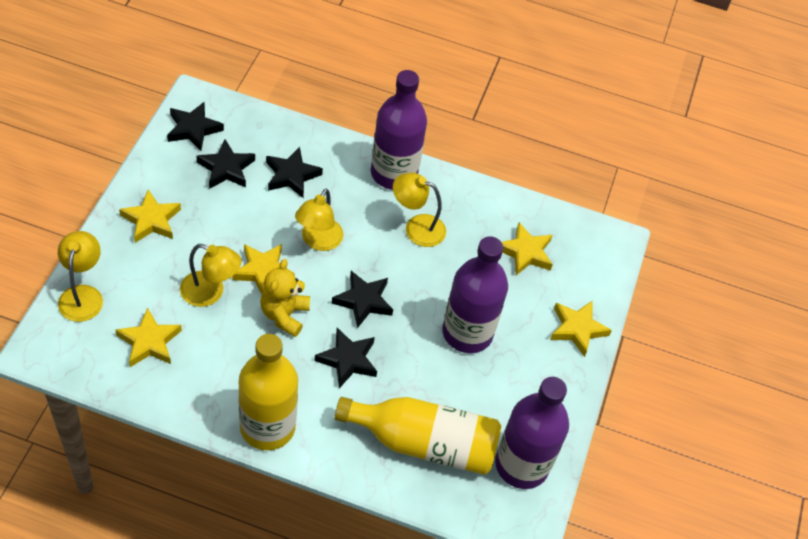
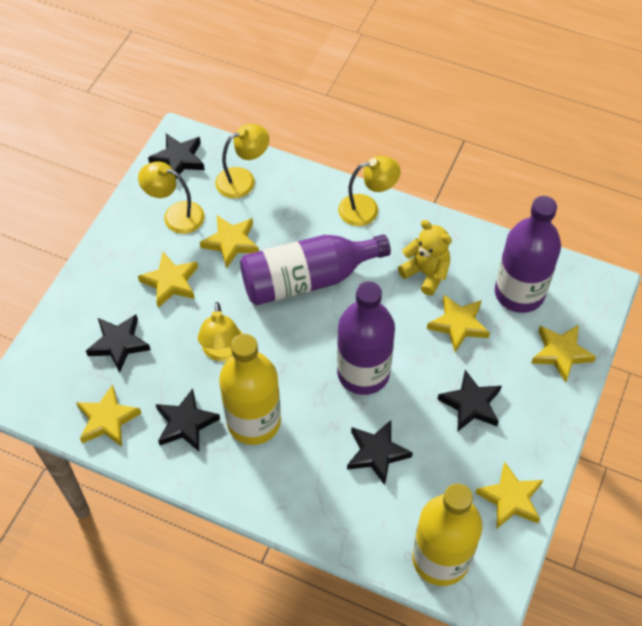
yellow star: 5 -> 6

